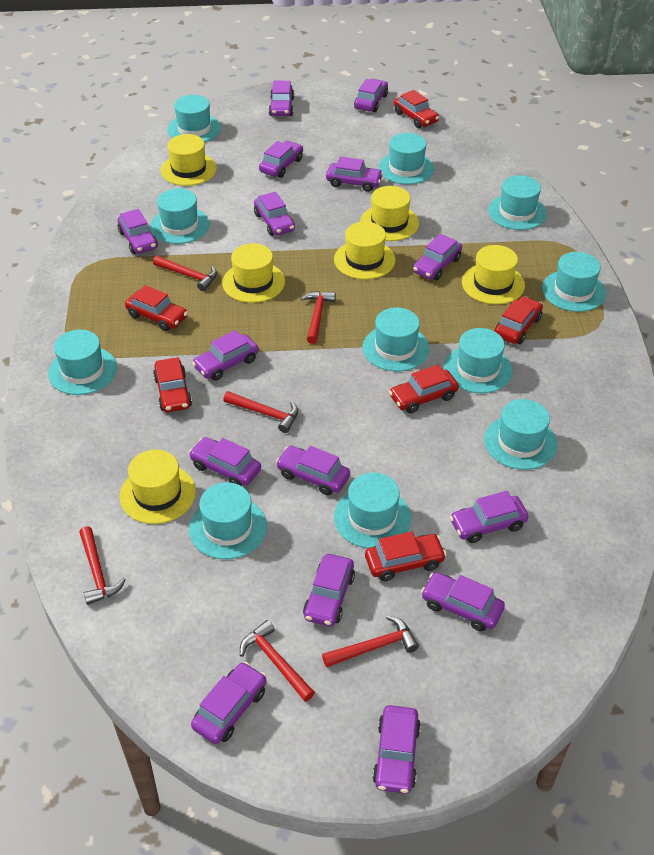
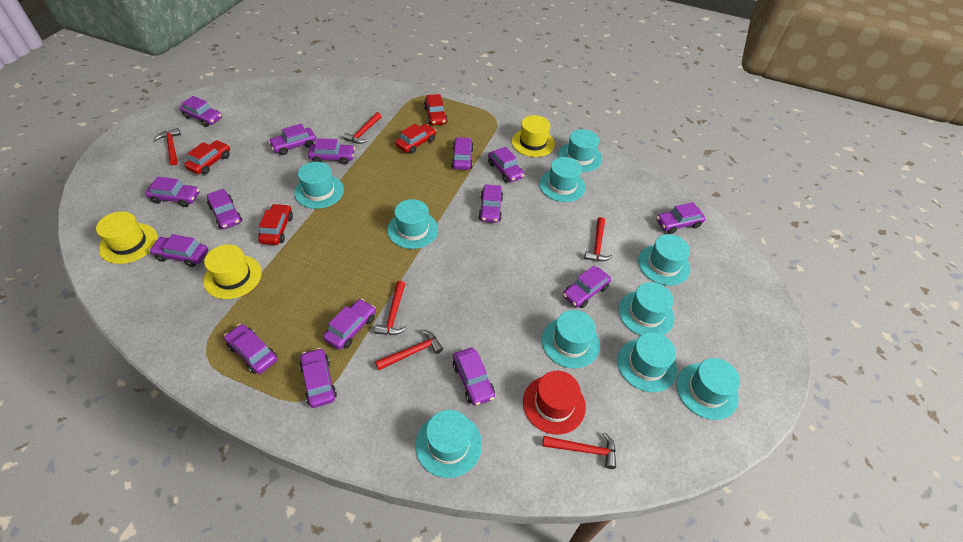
red car: 6 -> 4
red hat: 0 -> 1
turquoise hat: 11 -> 10
yellow hat: 6 -> 3

